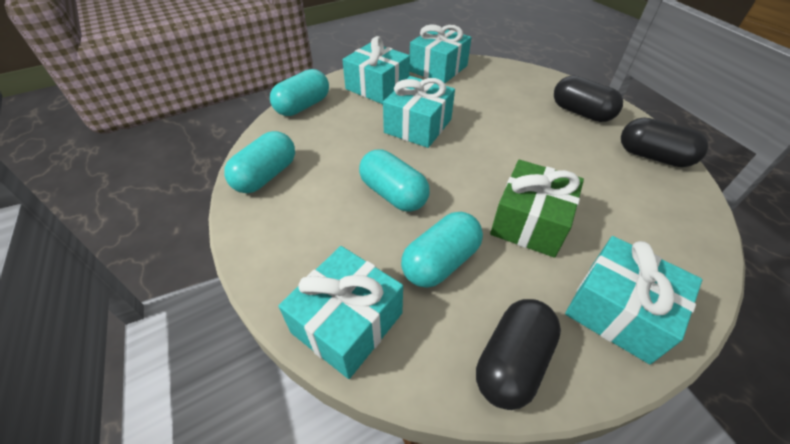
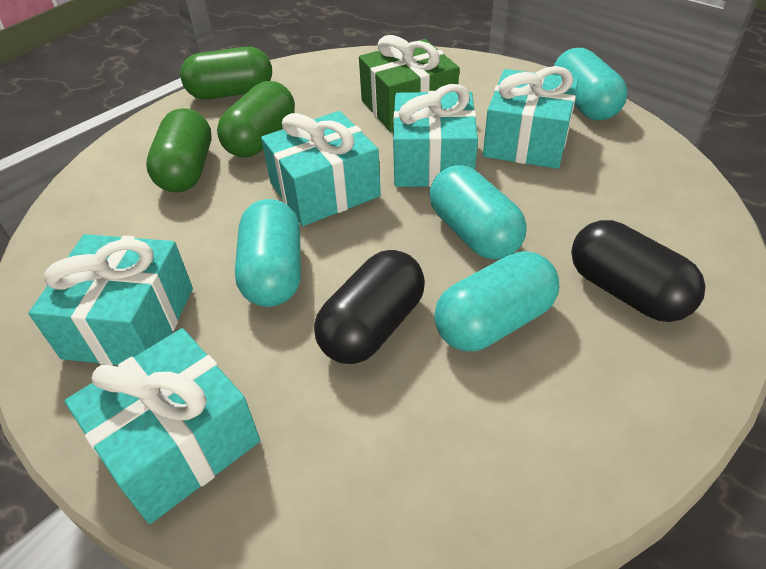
black capsule: 3 -> 2
green capsule: 0 -> 3

